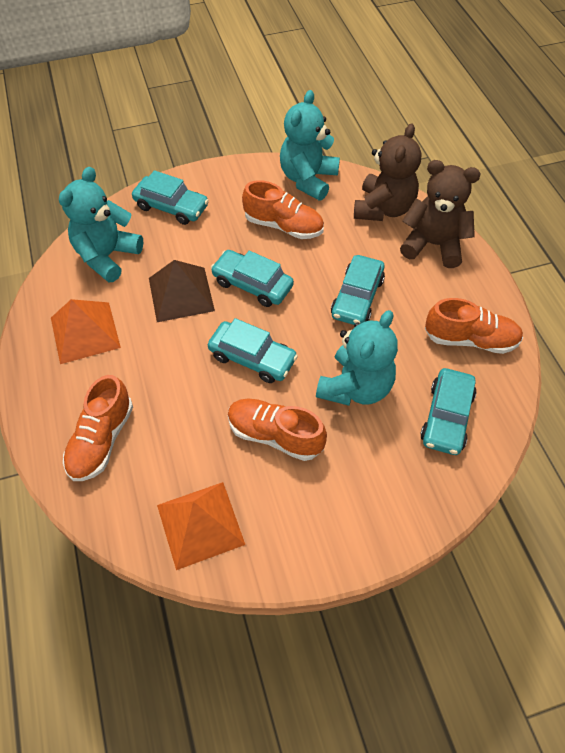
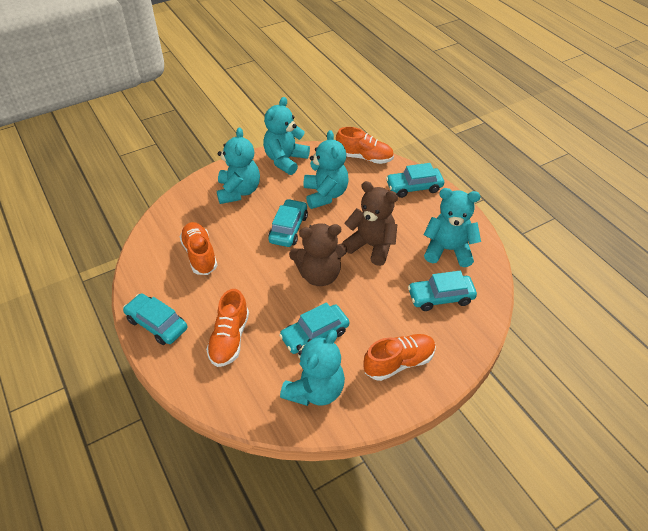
brown pyramid: 1 -> 0
orange pyramid: 2 -> 0
turquoise teddy bear: 3 -> 5

